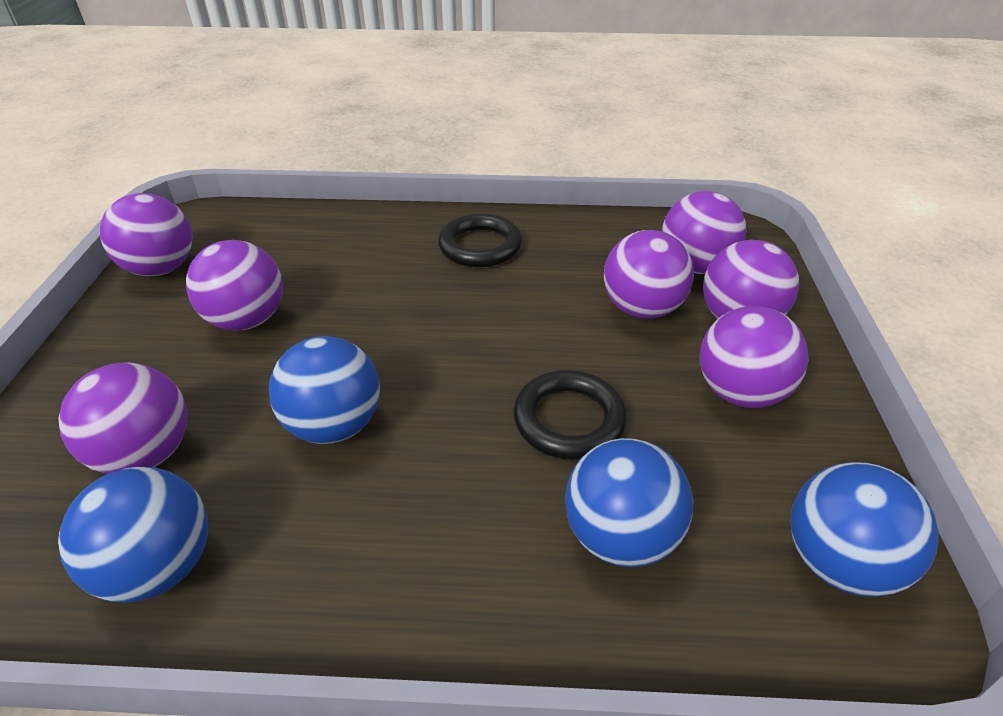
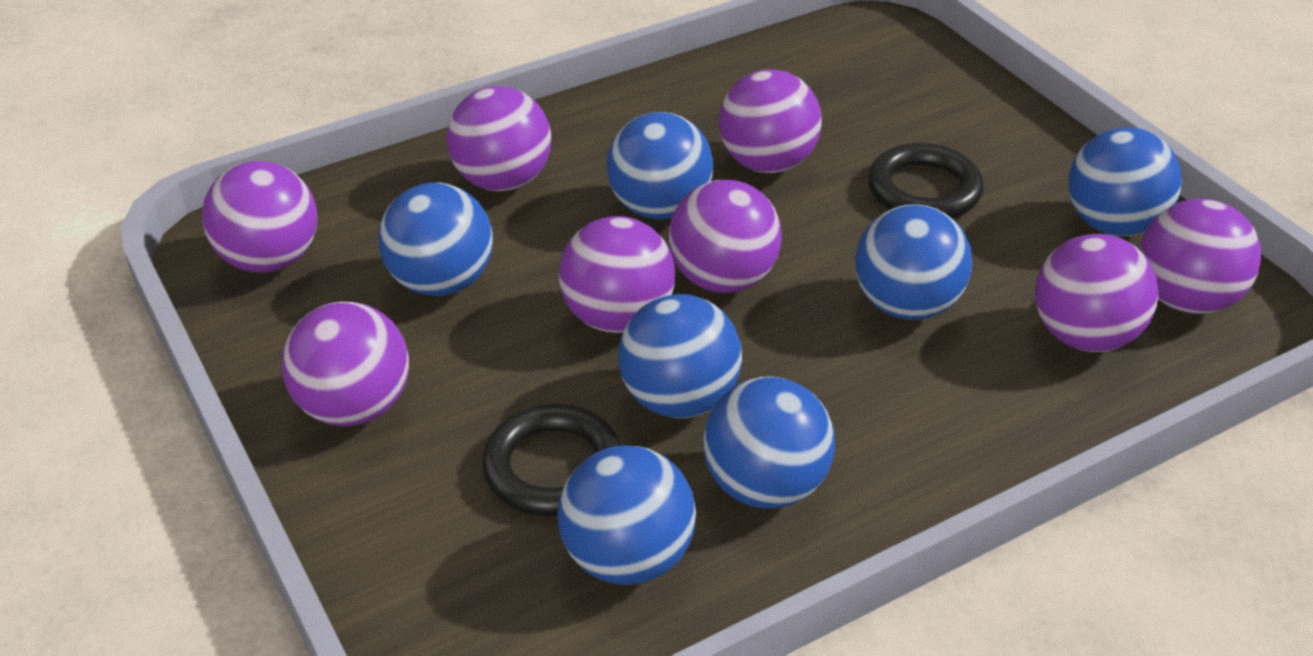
blue ball: 4 -> 7
purple ball: 7 -> 8

